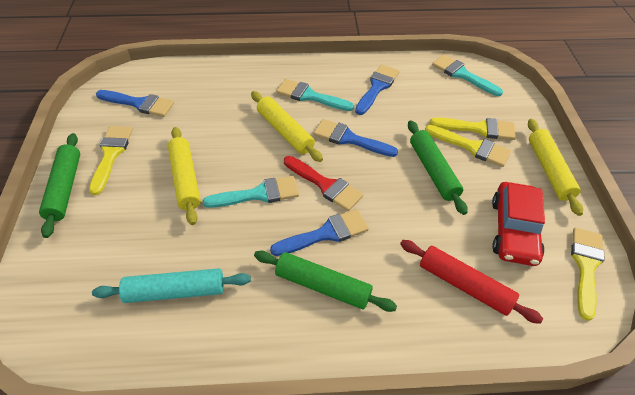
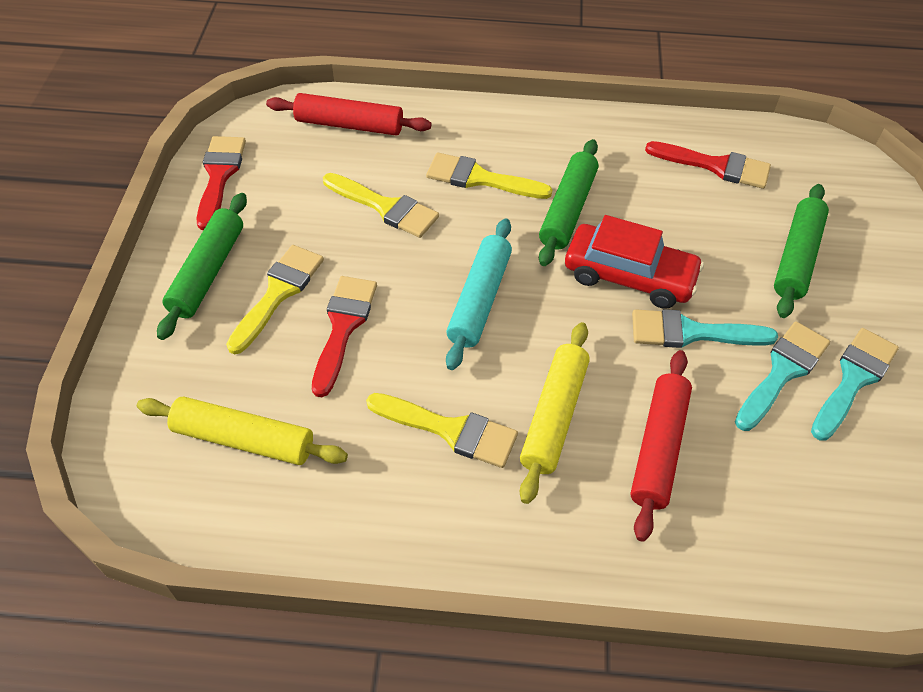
blue brush: 4 -> 0
red brush: 1 -> 3
red rolling pin: 1 -> 2
yellow rolling pin: 3 -> 2

